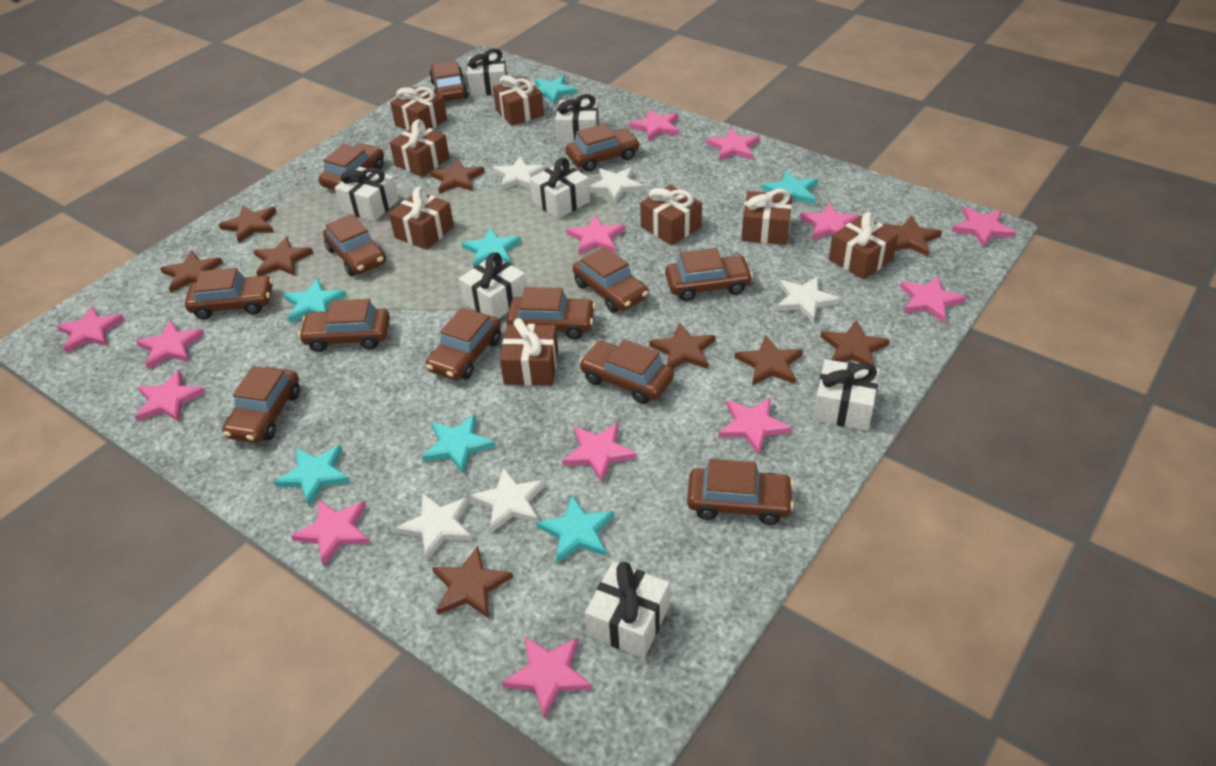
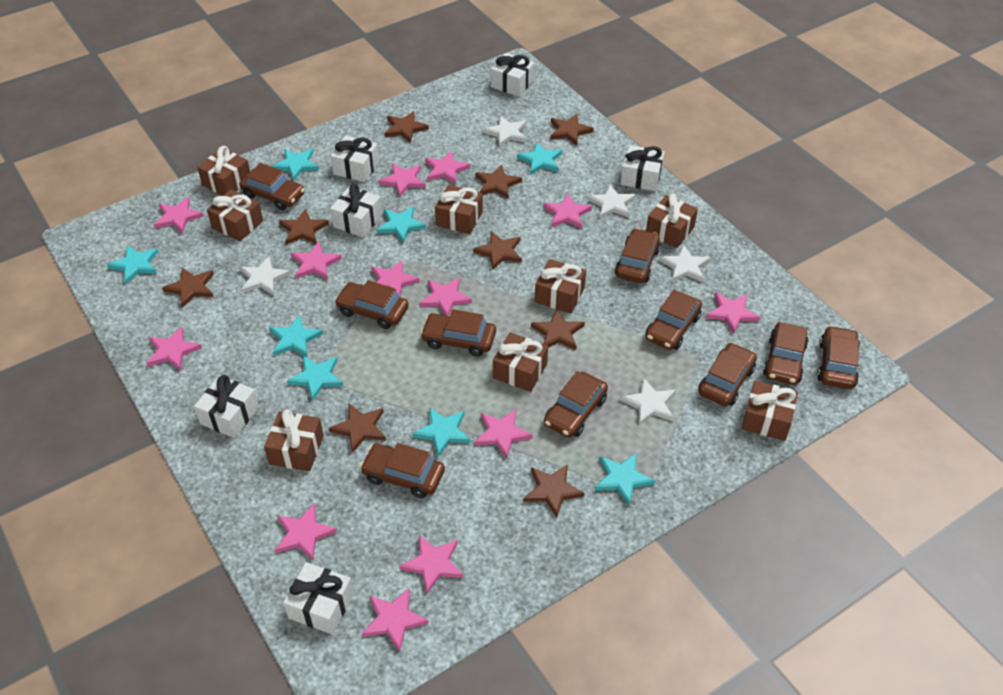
brown car: 13 -> 10
turquoise star: 7 -> 8
white gift: 7 -> 6

